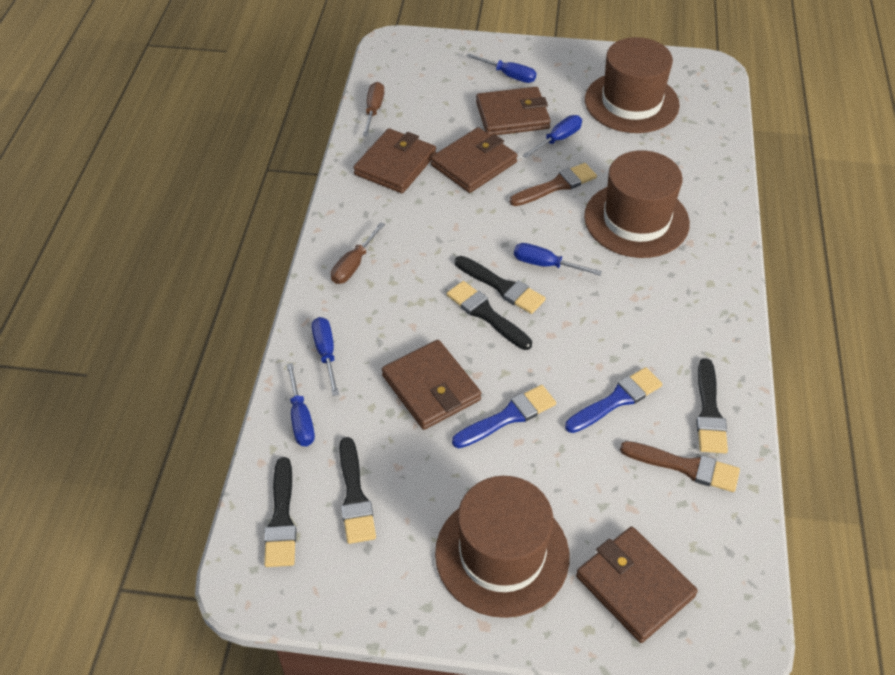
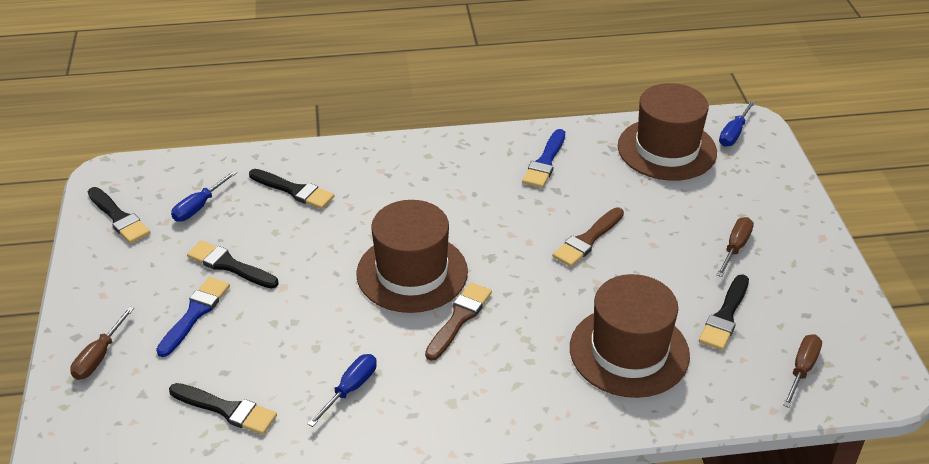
blue screwdriver: 5 -> 3
brown screwdriver: 2 -> 3
brown wallet: 5 -> 0

